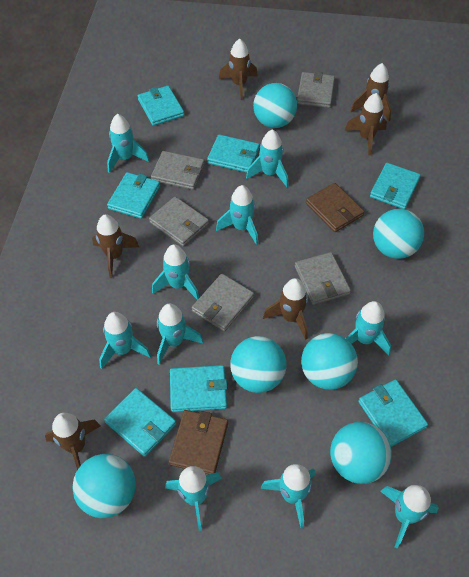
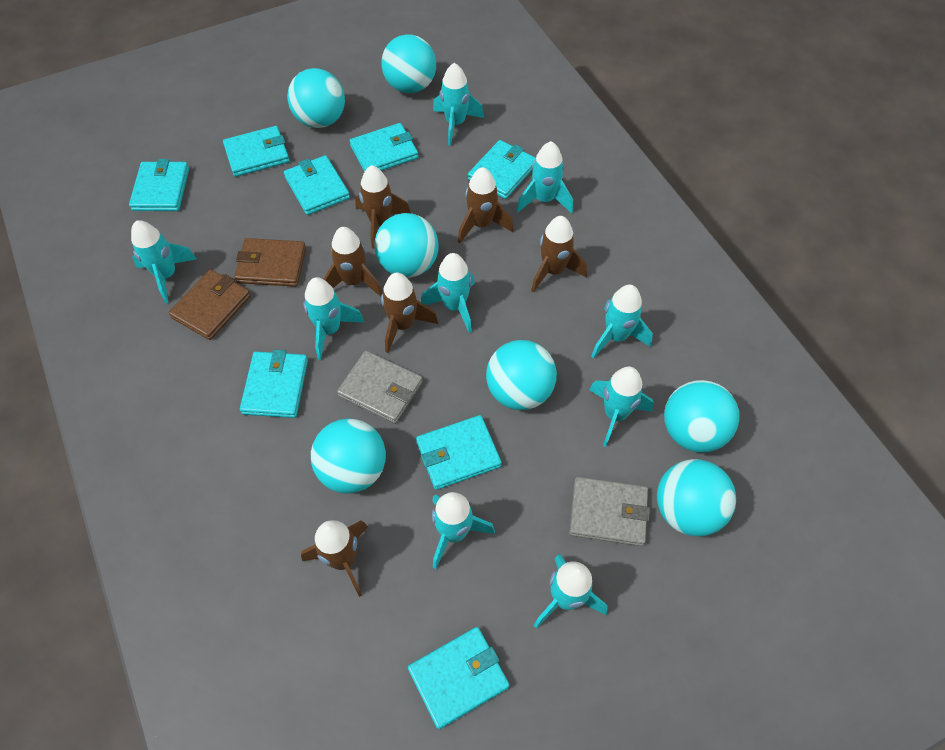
grey wallet: 5 -> 2
turquoise ball: 6 -> 7
turquoise rocket: 10 -> 9
turquoise wallet: 7 -> 8

